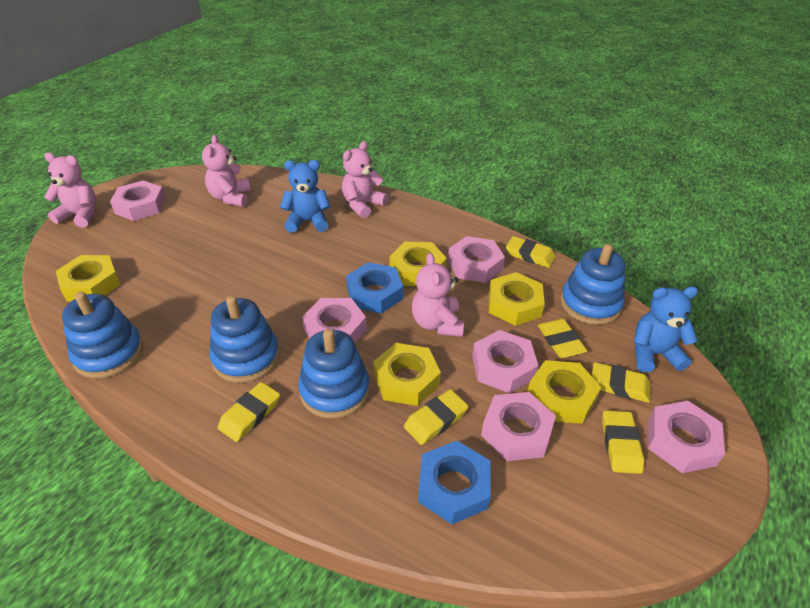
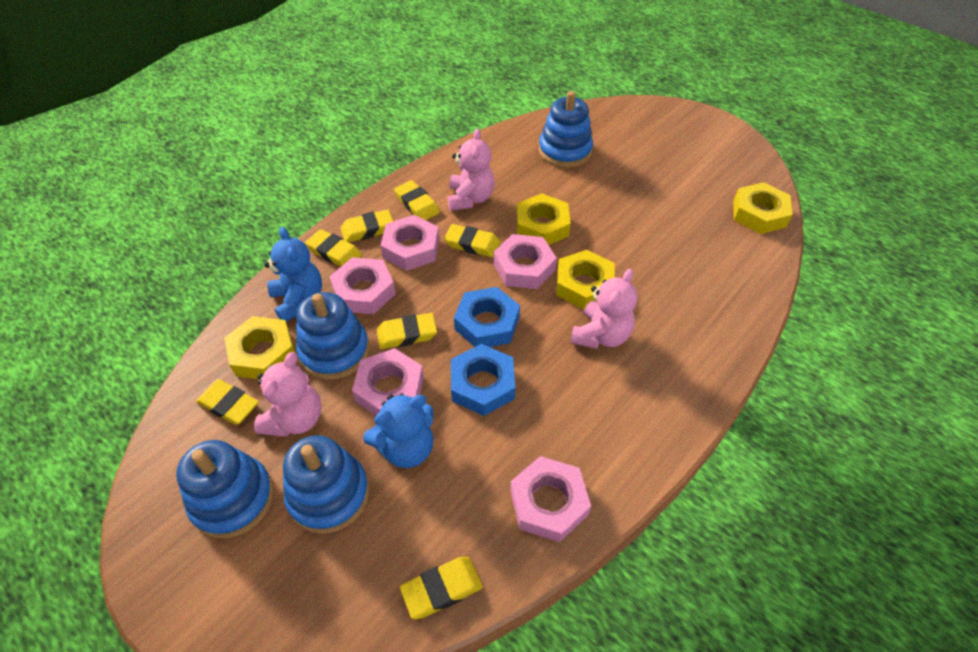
pink nut: 6 -> 5
pink teddy bear: 4 -> 3
yellow eraser: 6 -> 7
yellow nut: 5 -> 4

